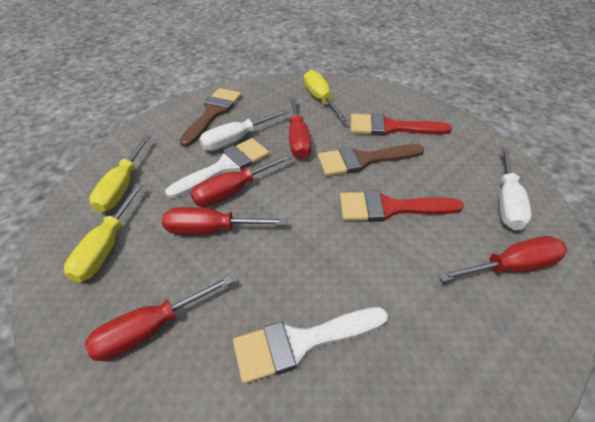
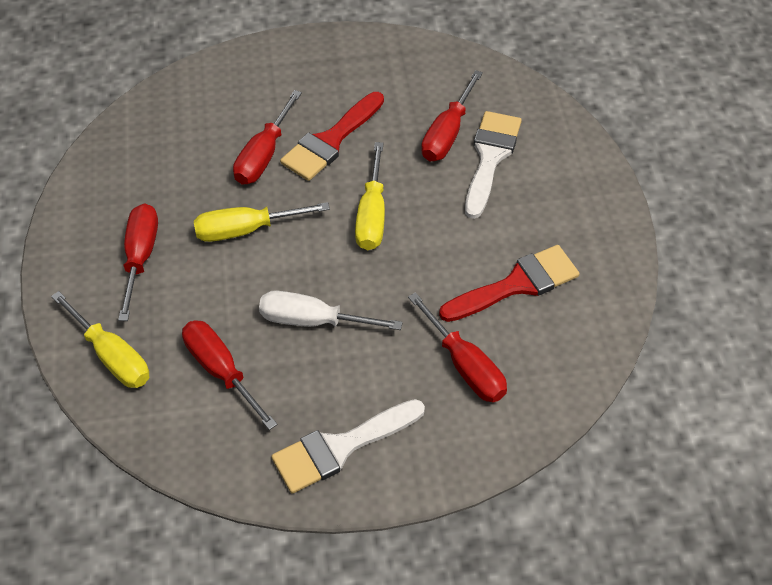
brown brush: 2 -> 0
white screwdriver: 2 -> 1

